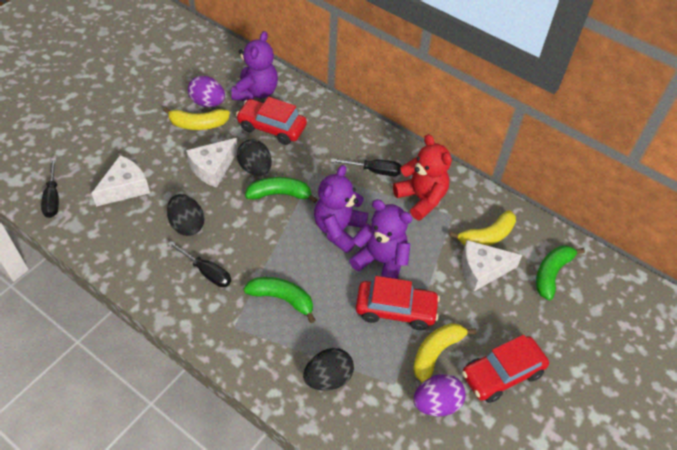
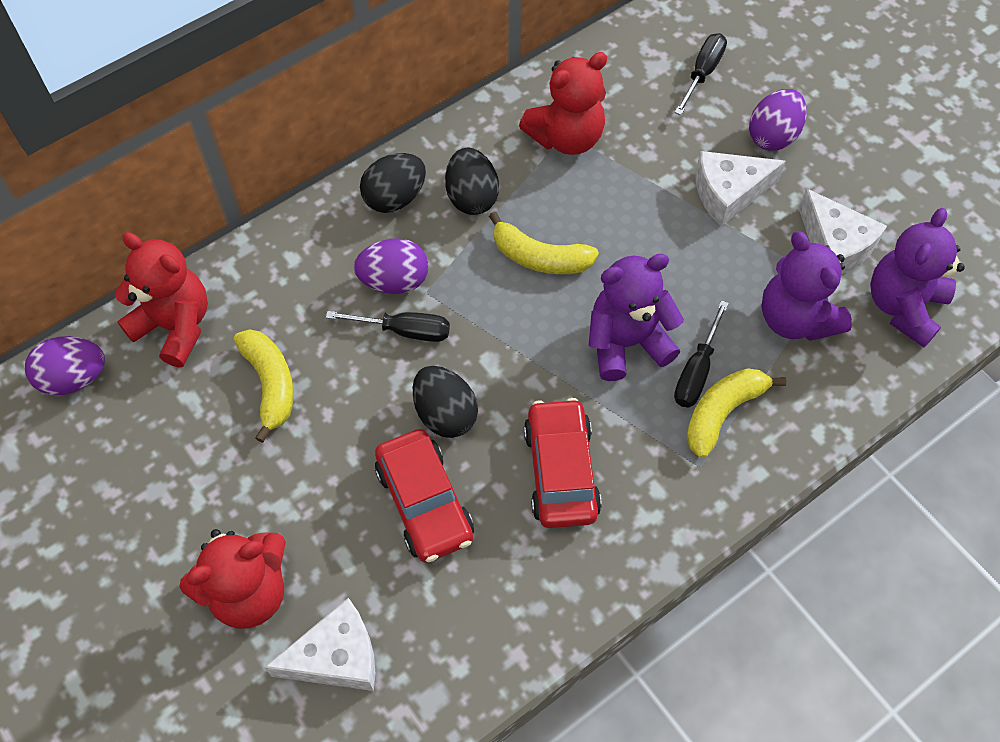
green banana: 3 -> 0
purple egg: 2 -> 3
red car: 3 -> 2
red teddy bear: 1 -> 3

